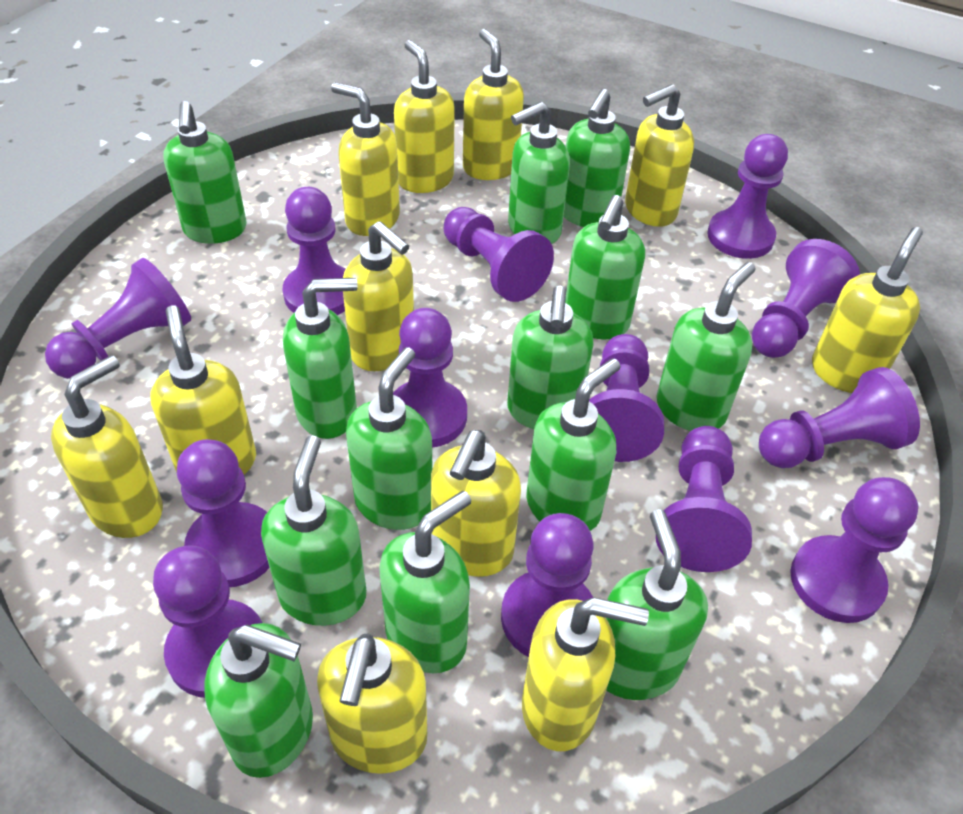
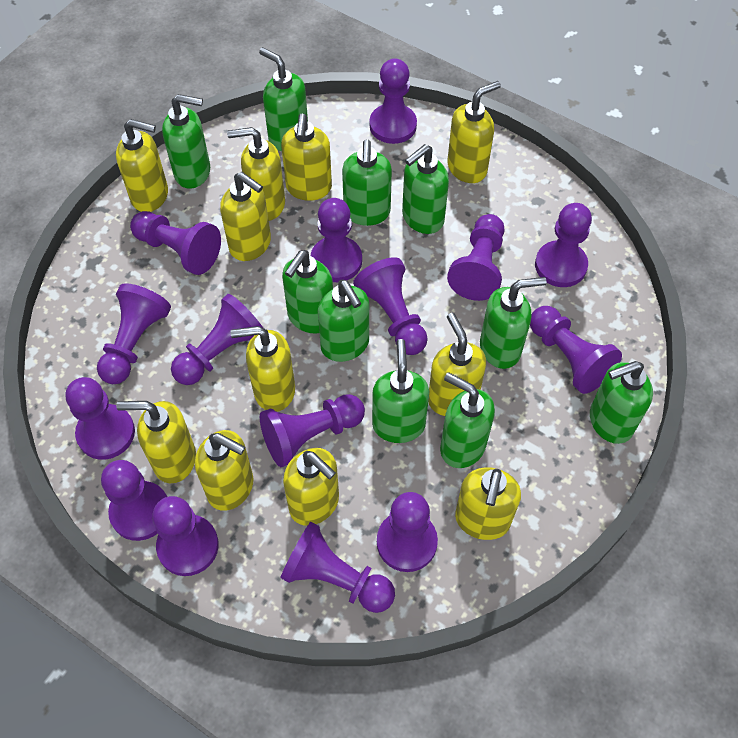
green soap dispenser: 13 -> 10
purple pawn: 13 -> 15

